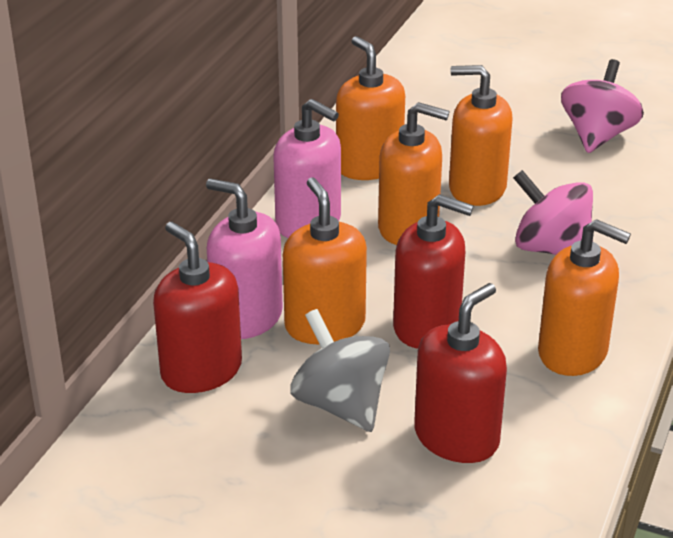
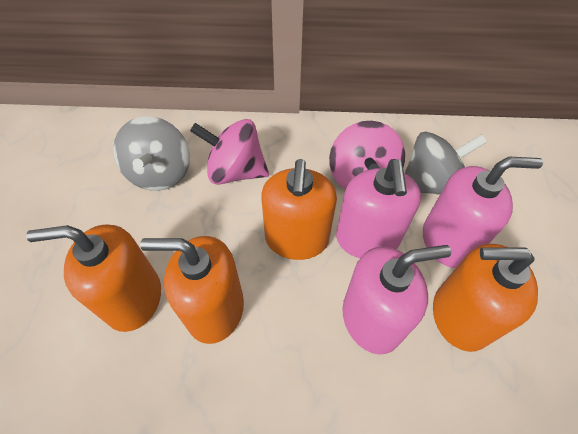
grey spinning top: 1 -> 2
orange soap dispenser: 5 -> 4
pink soap dispenser: 2 -> 3
red soap dispenser: 3 -> 0

